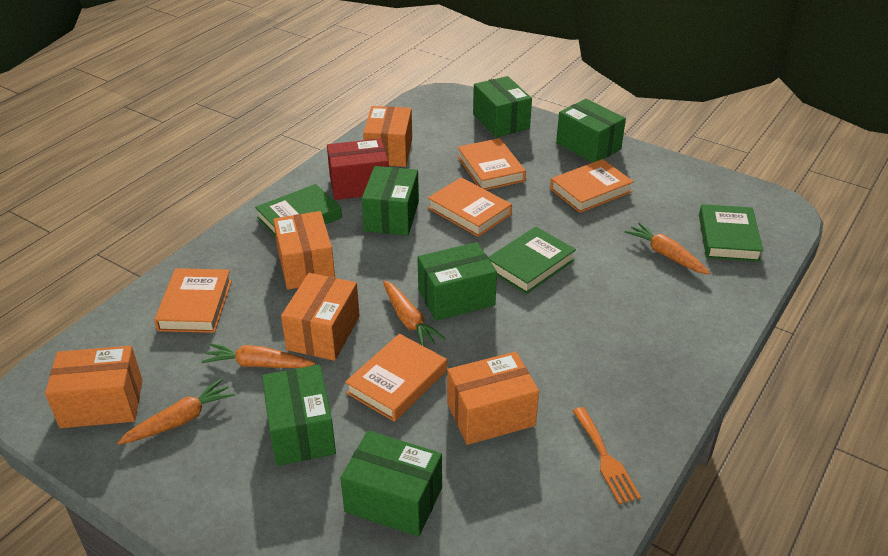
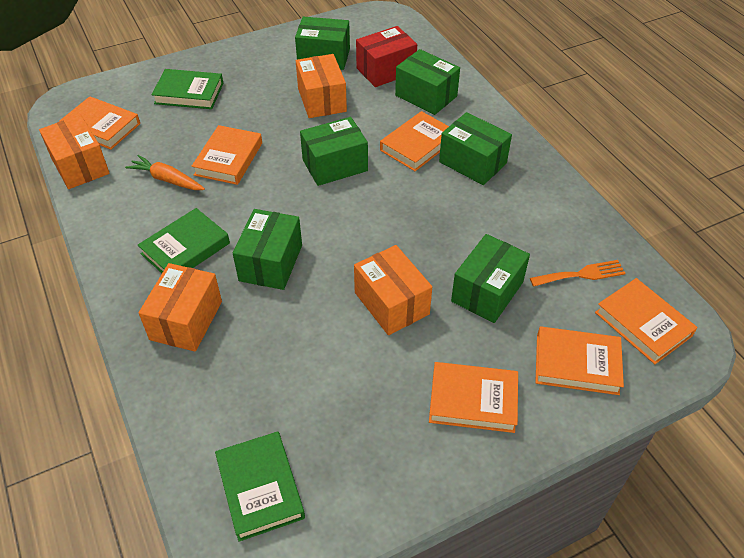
orange book: 5 -> 6
orange box: 5 -> 4
orange carrot: 4 -> 1

